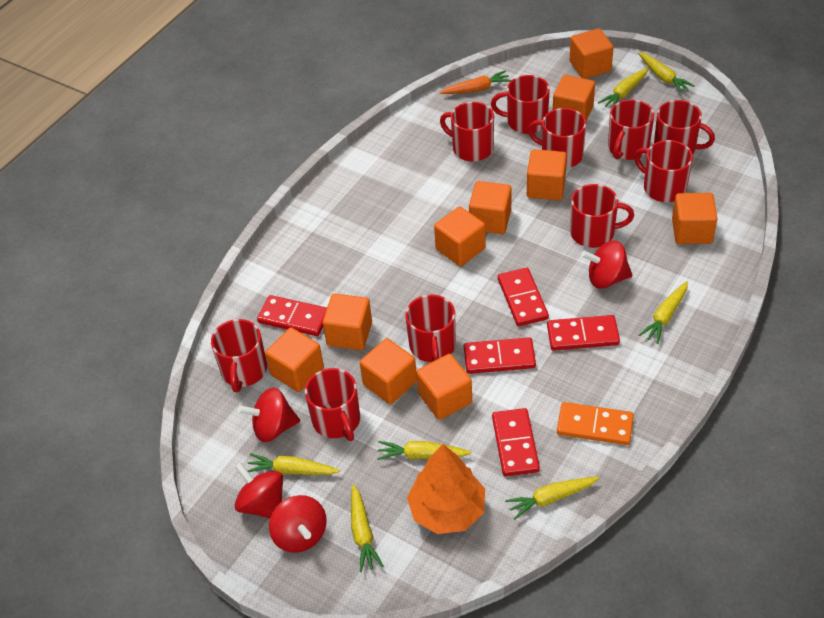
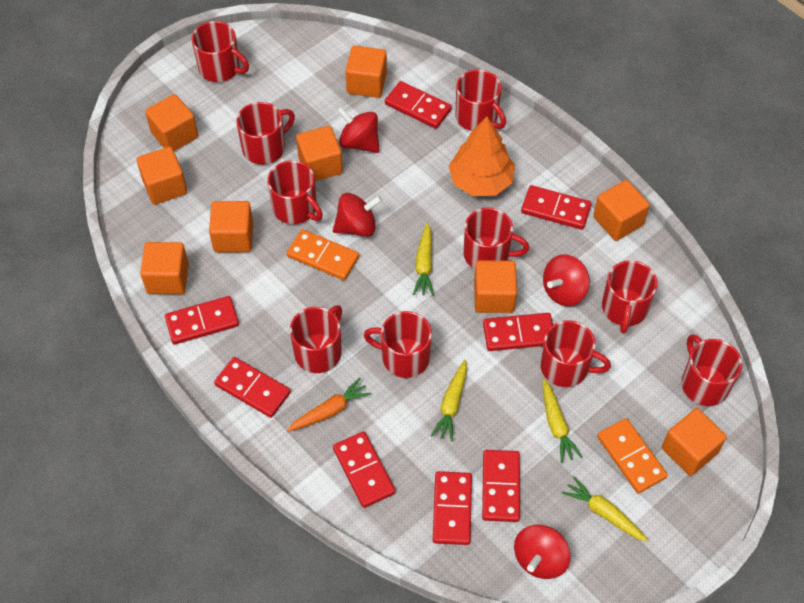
orange cube: 10 -> 9
orange domino: 1 -> 2
red domino: 5 -> 8
yellow carrot: 7 -> 4

